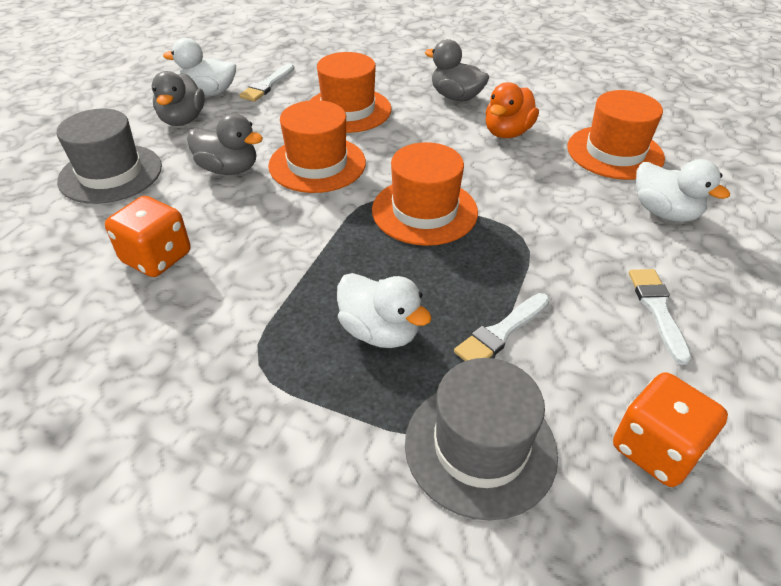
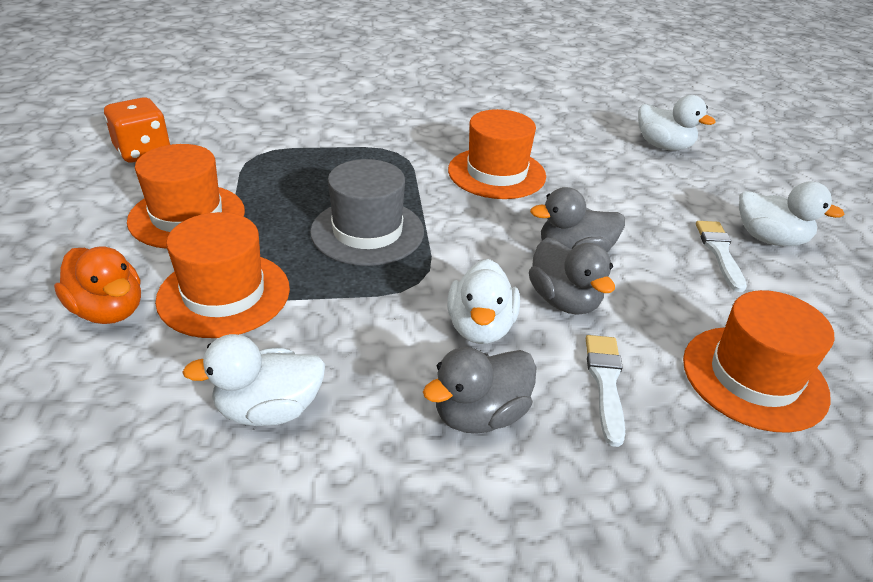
grey hat: 2 -> 1
orange dice: 2 -> 1
white brush: 3 -> 2
white duck: 3 -> 4

